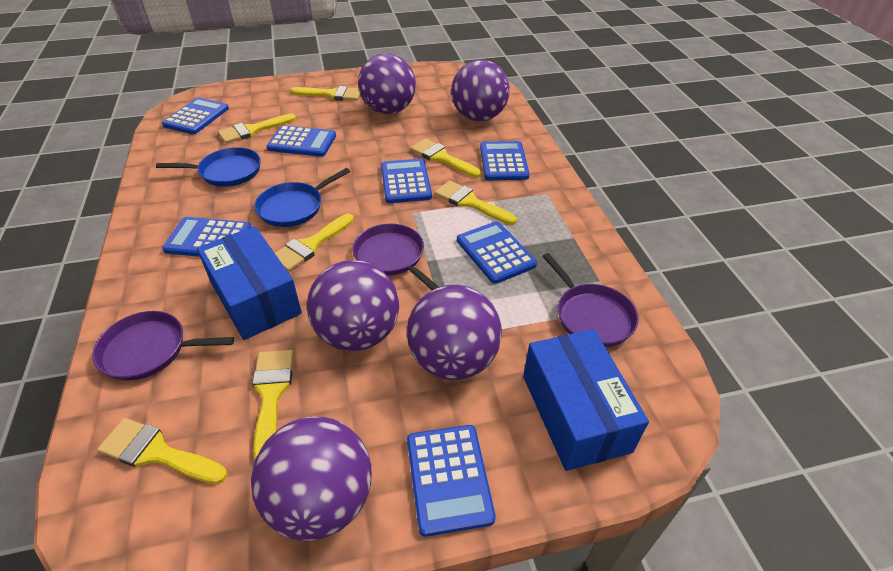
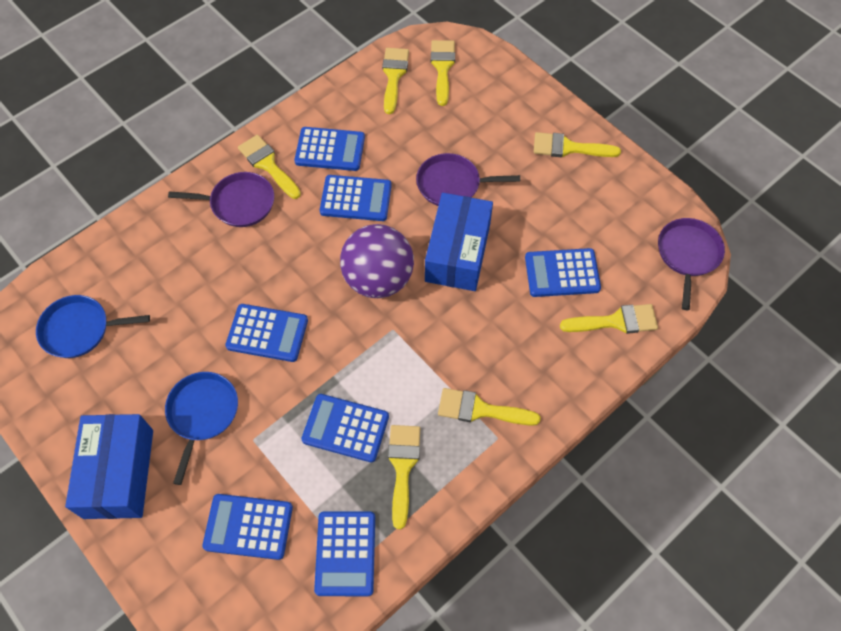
purple ball: 5 -> 1

